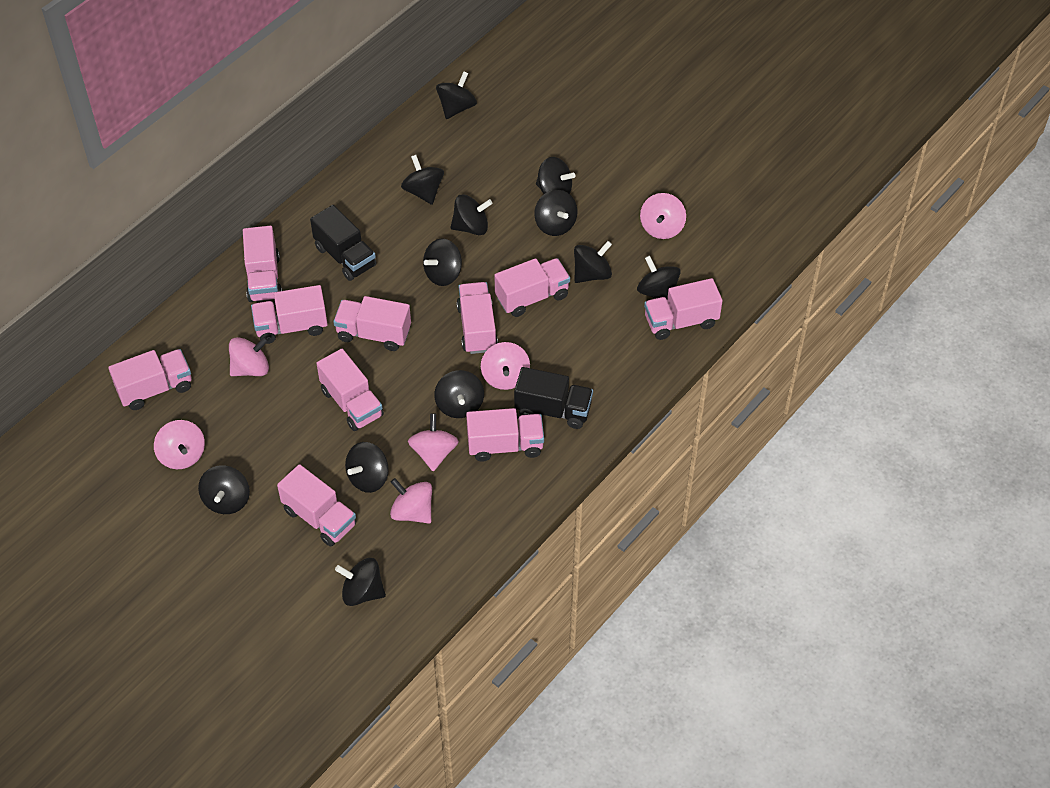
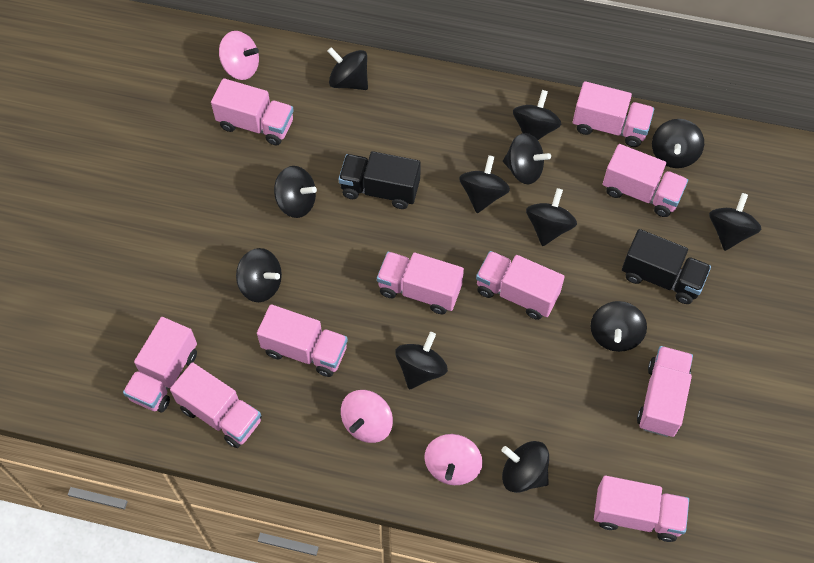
pink spinning top: 6 -> 3

